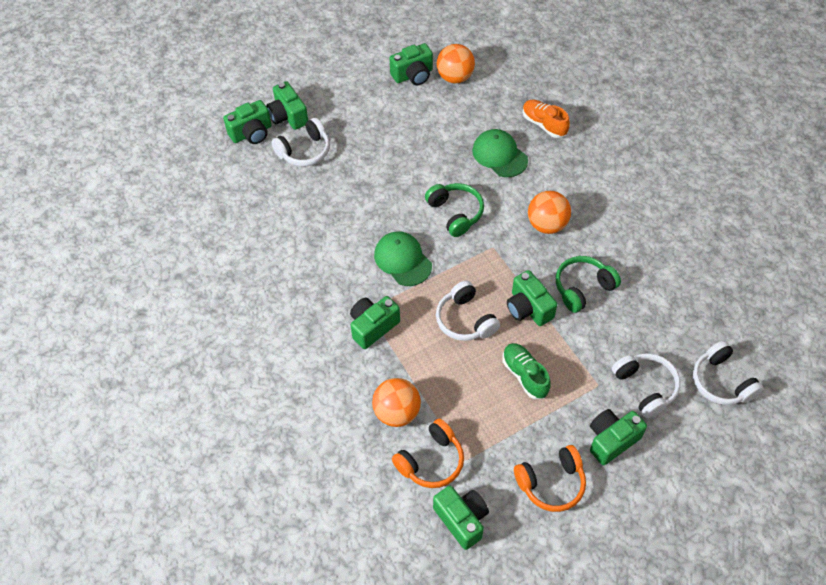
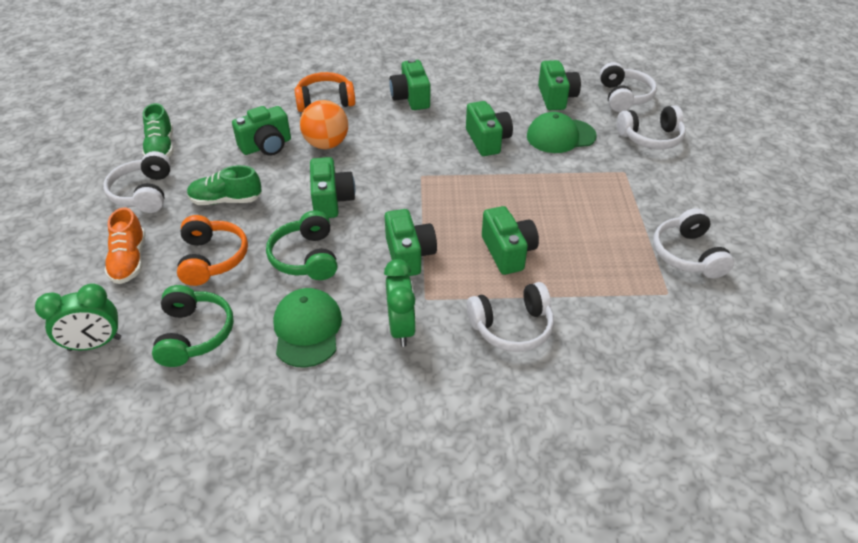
green clock: 0 -> 2
green shoe: 1 -> 2
orange ball: 3 -> 1
white headphones: 4 -> 5

